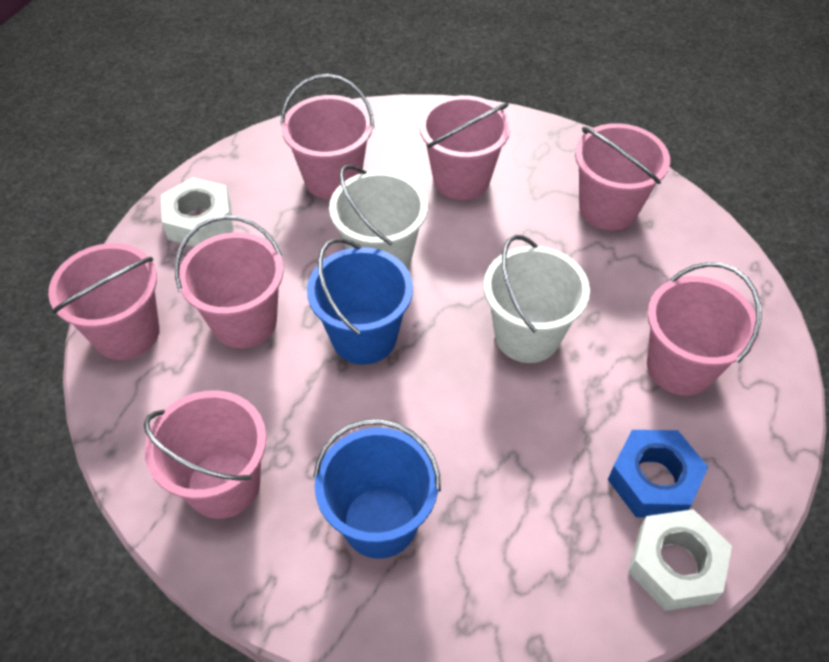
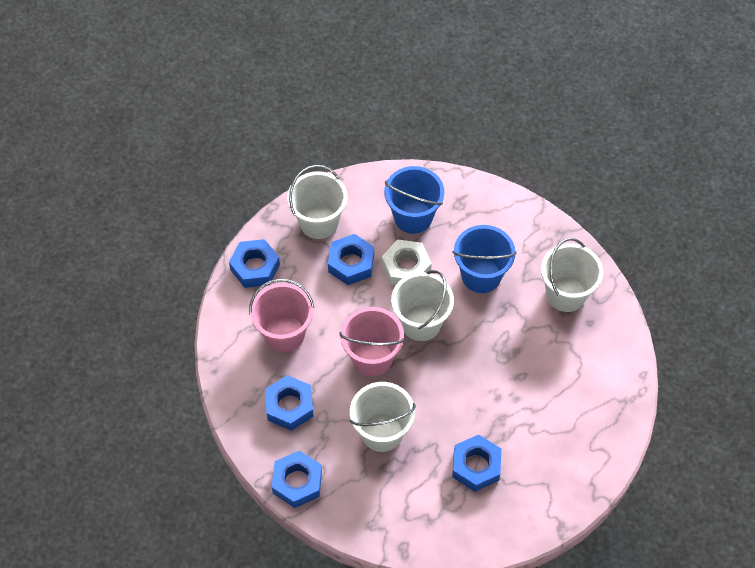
blue nut: 1 -> 5
pink bucket: 7 -> 2
white bucket: 2 -> 4
white nut: 2 -> 1

